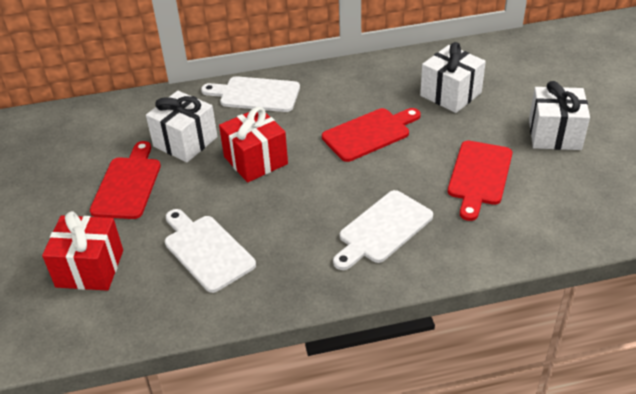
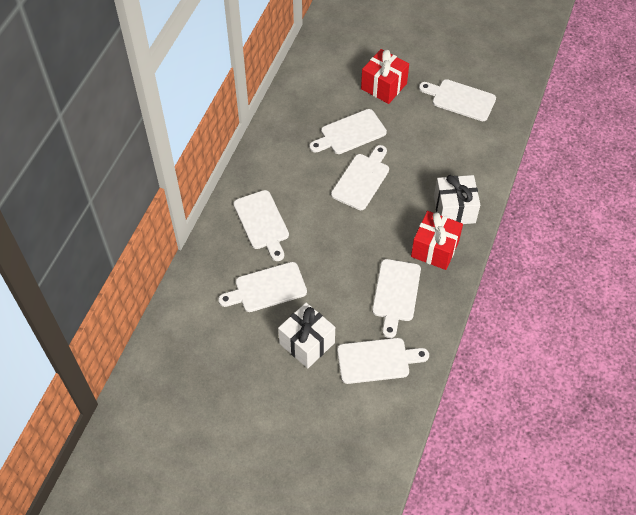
red cutting board: 3 -> 0
white cutting board: 3 -> 7
white gift: 3 -> 2

